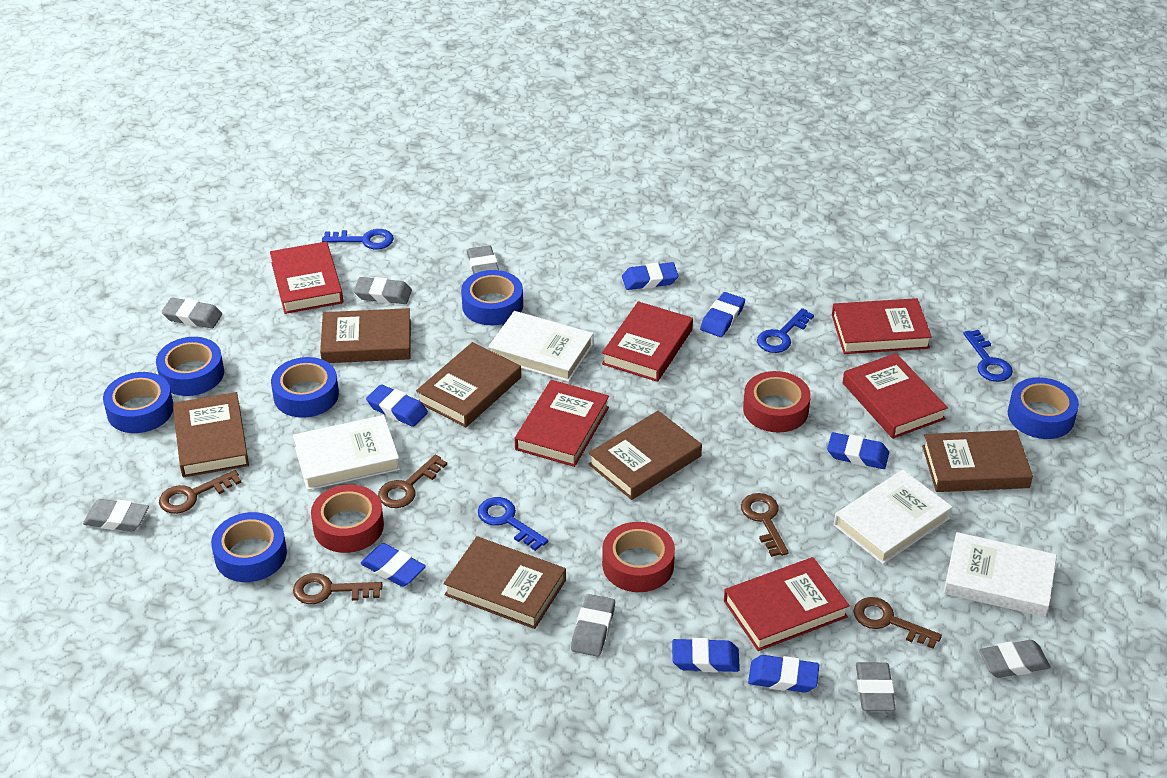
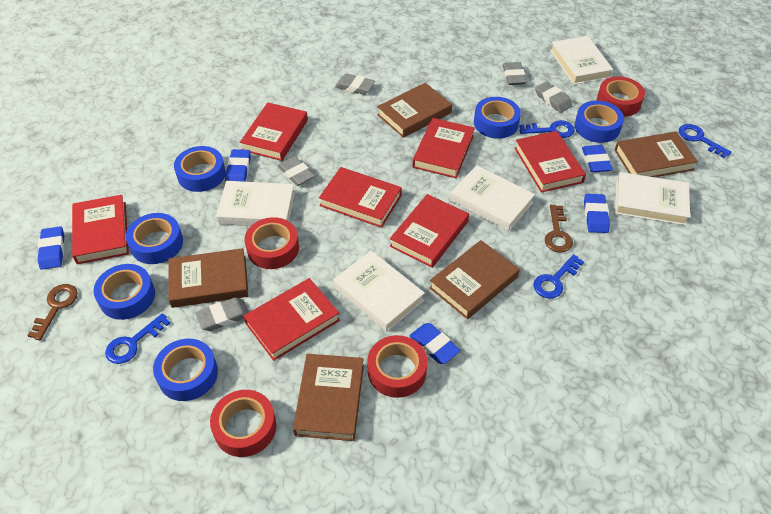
blue eraser: 7 -> 5
brown book: 6 -> 5
brown key: 5 -> 2
grey eraser: 7 -> 5
red book: 6 -> 7
red tape: 3 -> 4
white book: 4 -> 5

